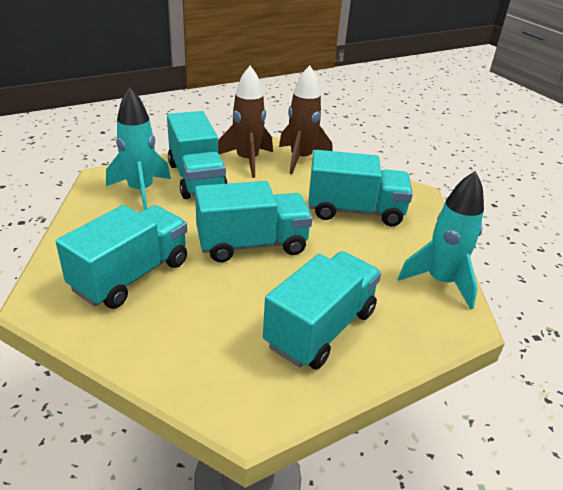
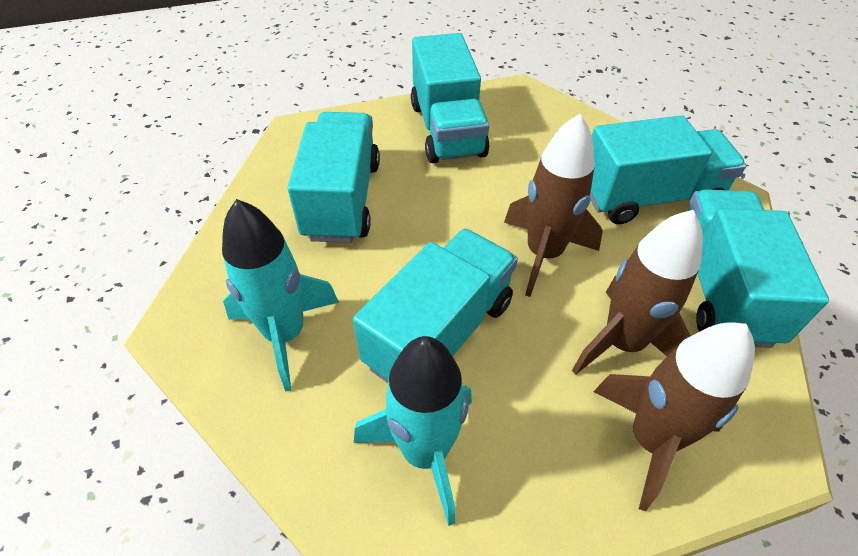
brown rocket: 2 -> 3

